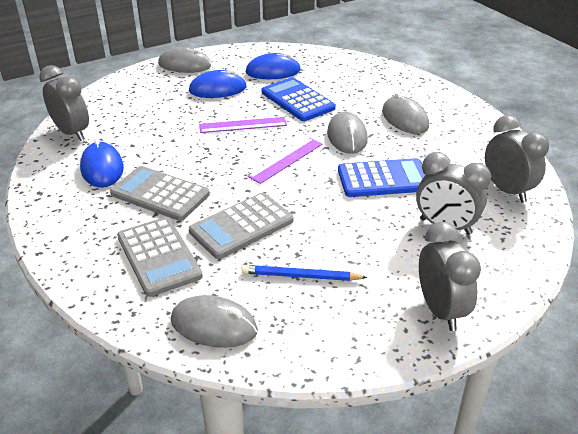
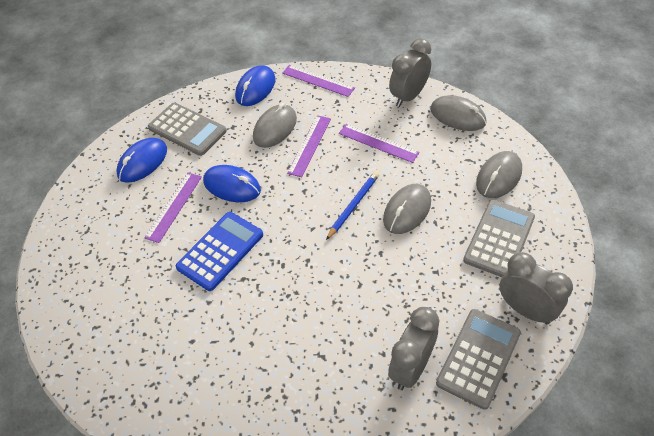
blue calculator: 2 -> 1
grey clock: 4 -> 3
purple ruler: 2 -> 4

